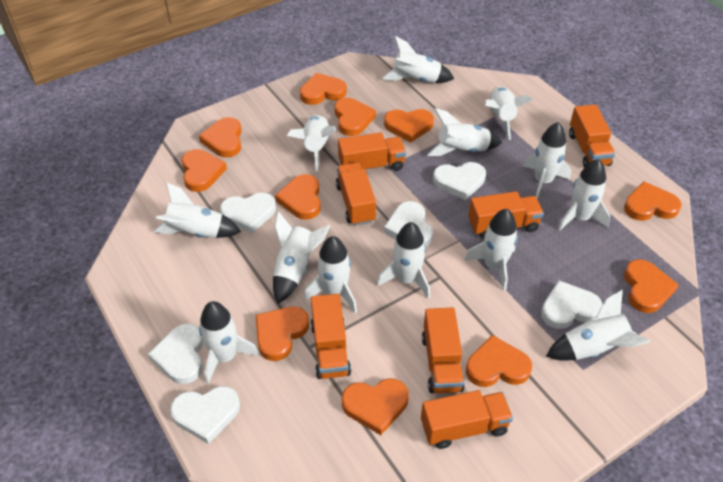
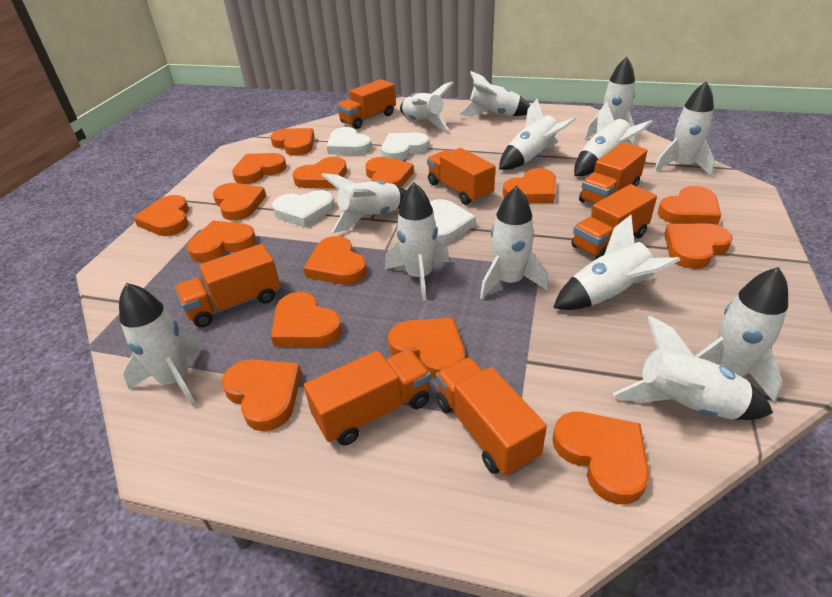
orange heart: 11 -> 15
white heart: 6 -> 4

